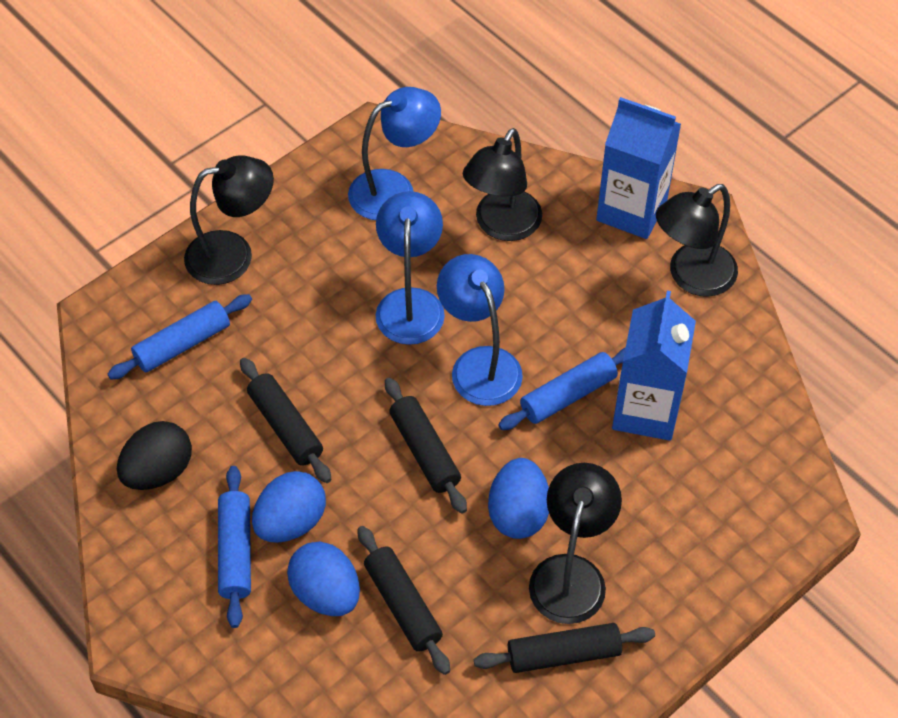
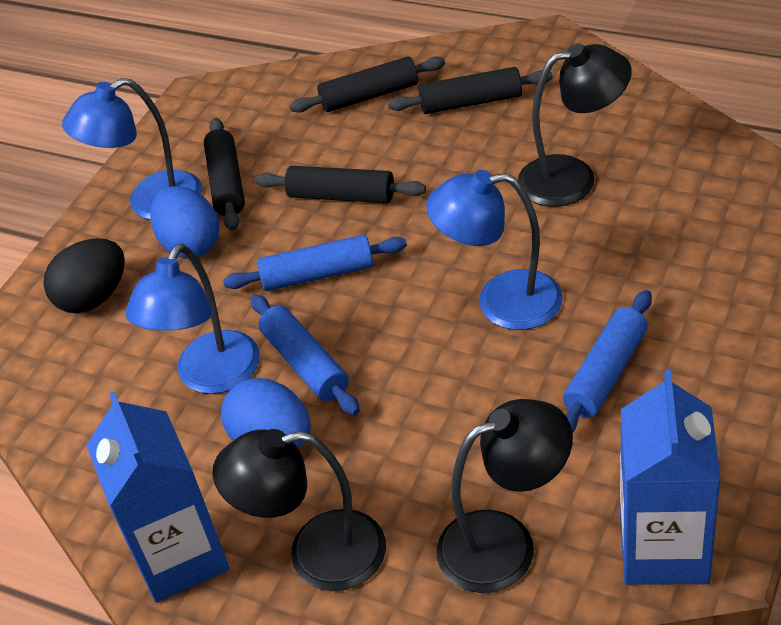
black lamp: 4 -> 3
blue egg: 3 -> 2

